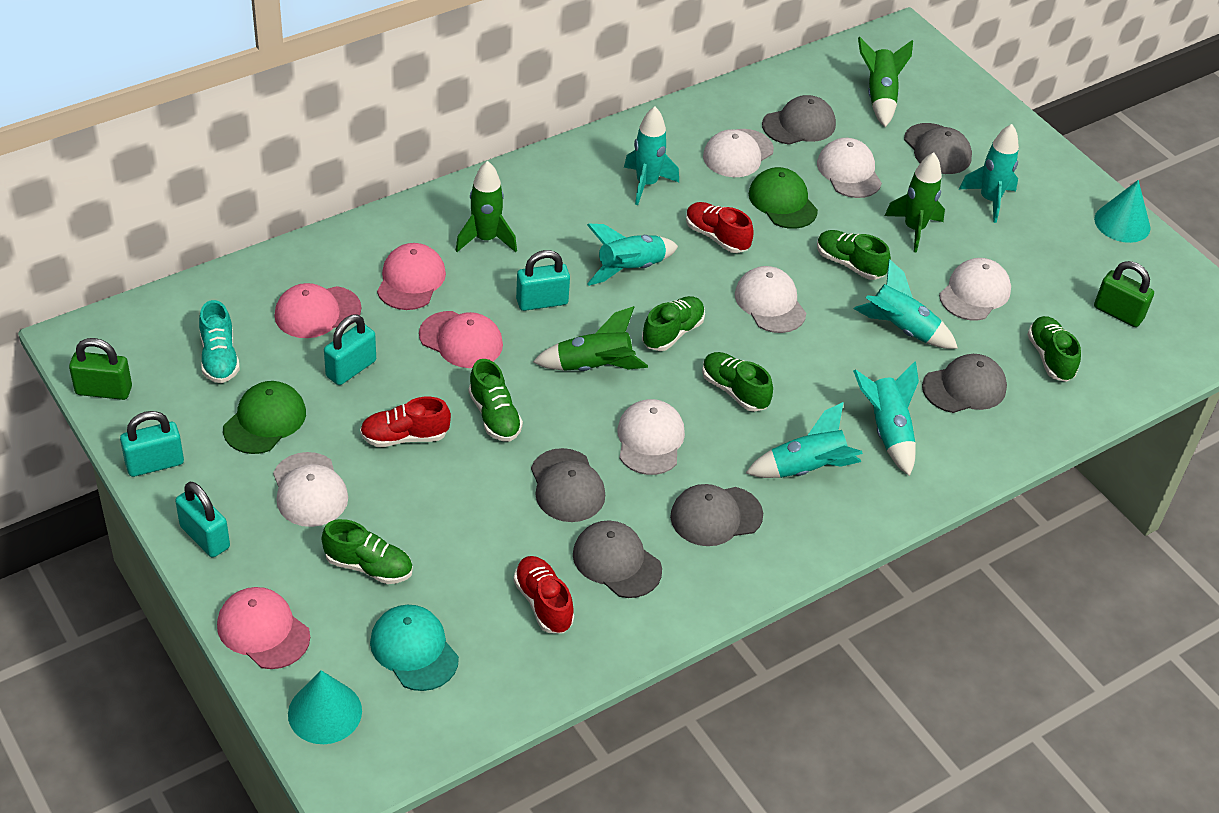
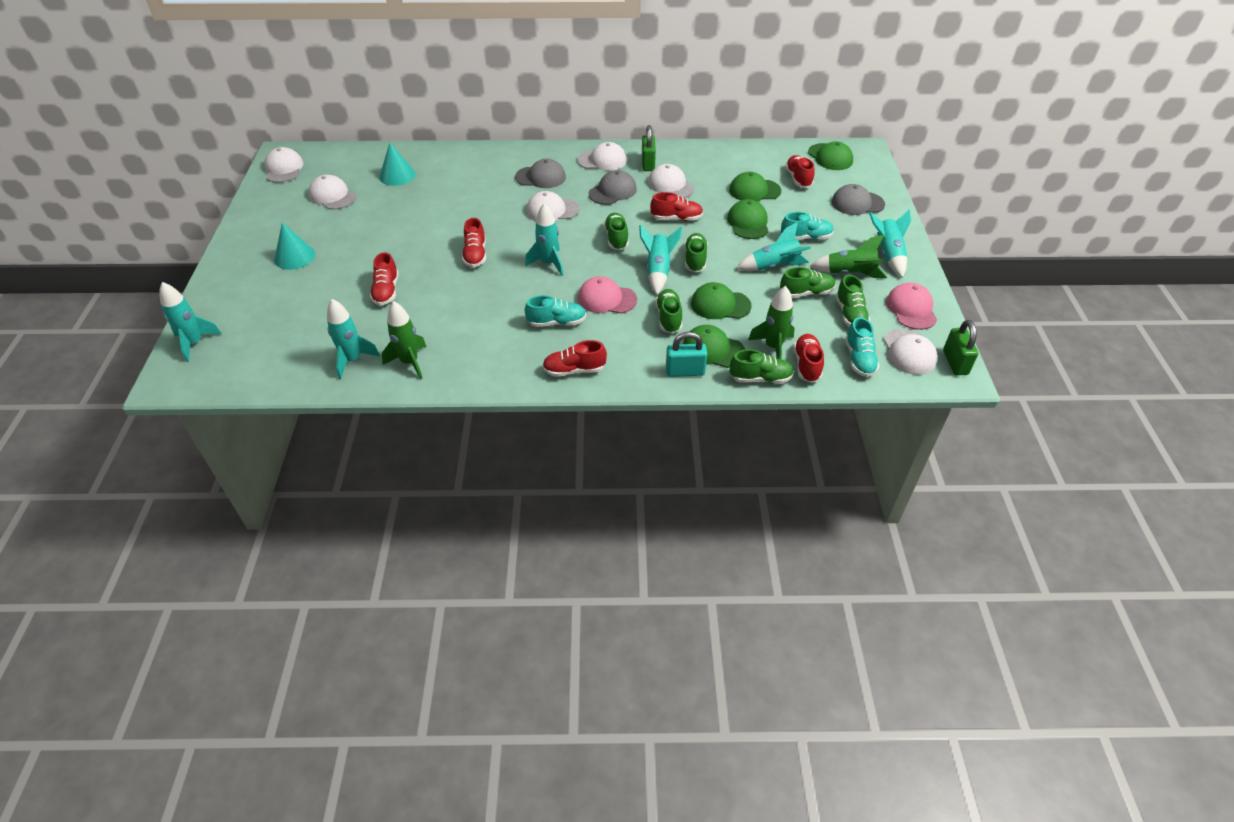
green cap: 2 -> 5
green rocket: 4 -> 3
grey cap: 6 -> 3
pink cap: 4 -> 2
red shoe: 3 -> 6
turquoise cap: 1 -> 0
turquoise padlock: 4 -> 1
turquoise shoe: 1 -> 3

